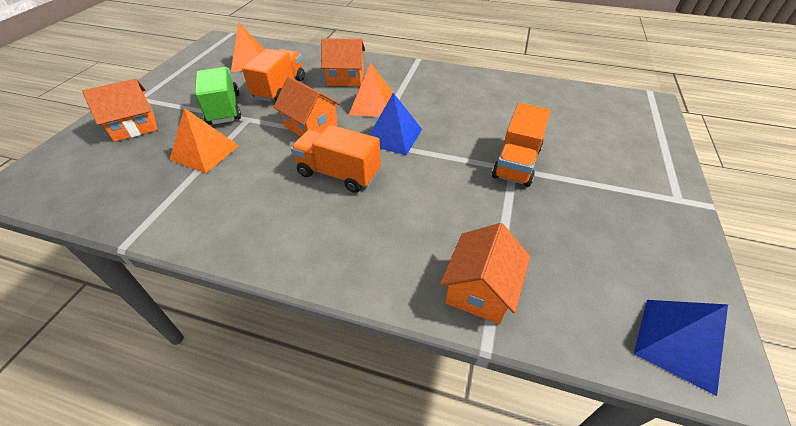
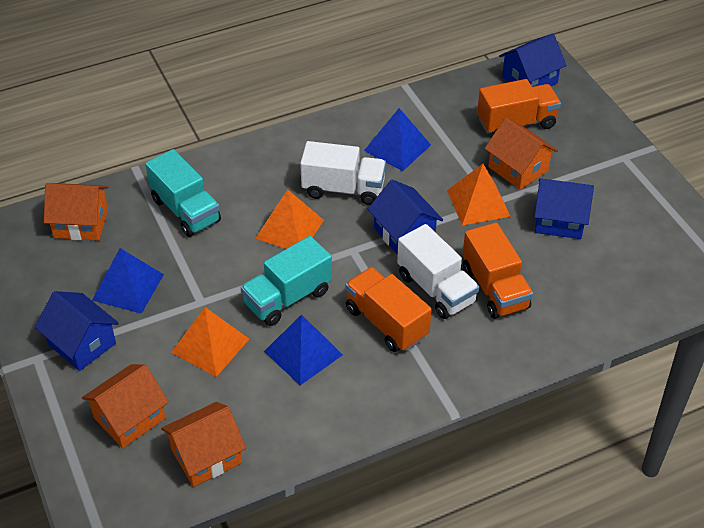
blue house: 0 -> 4
blue pyramid: 2 -> 3
green truck: 1 -> 0
turquoise truck: 0 -> 2
white truck: 0 -> 2

